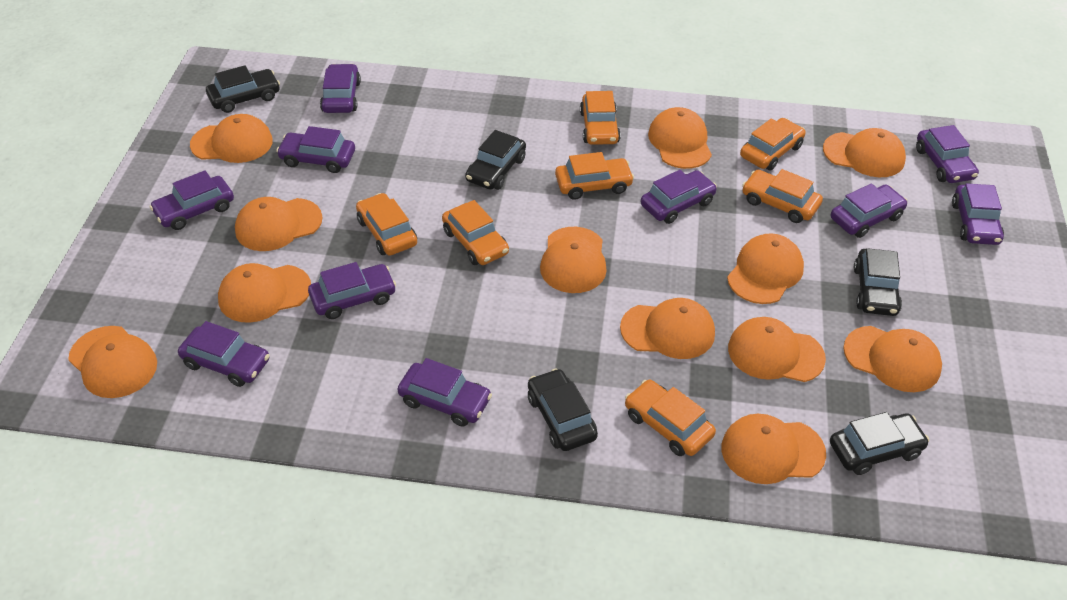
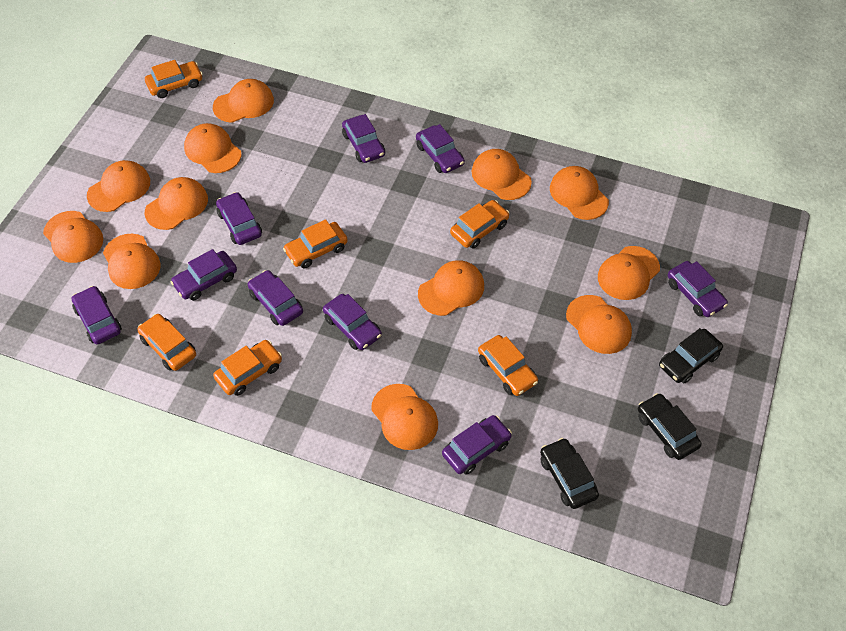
black car: 5 -> 3
orange car: 7 -> 6
purple car: 10 -> 9

